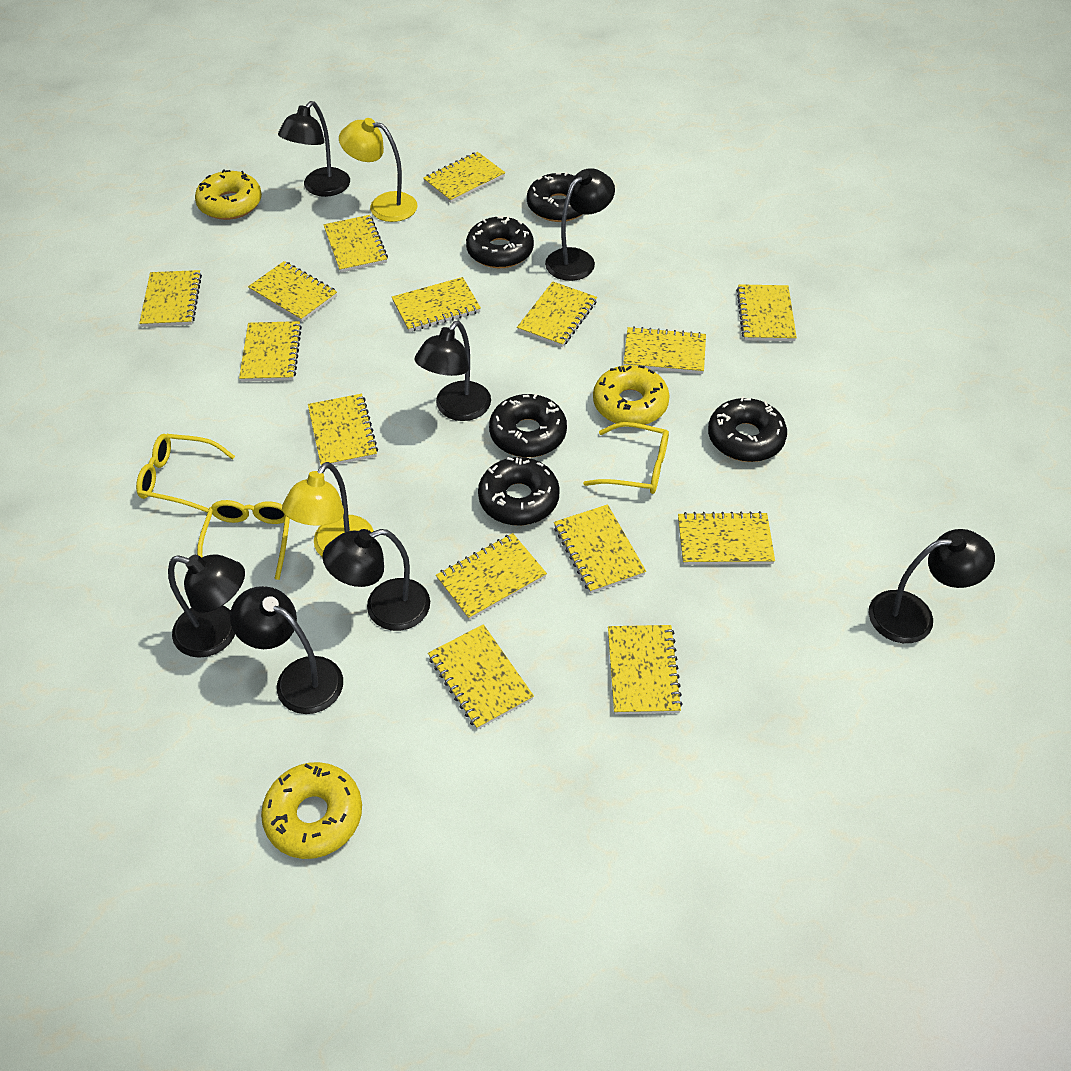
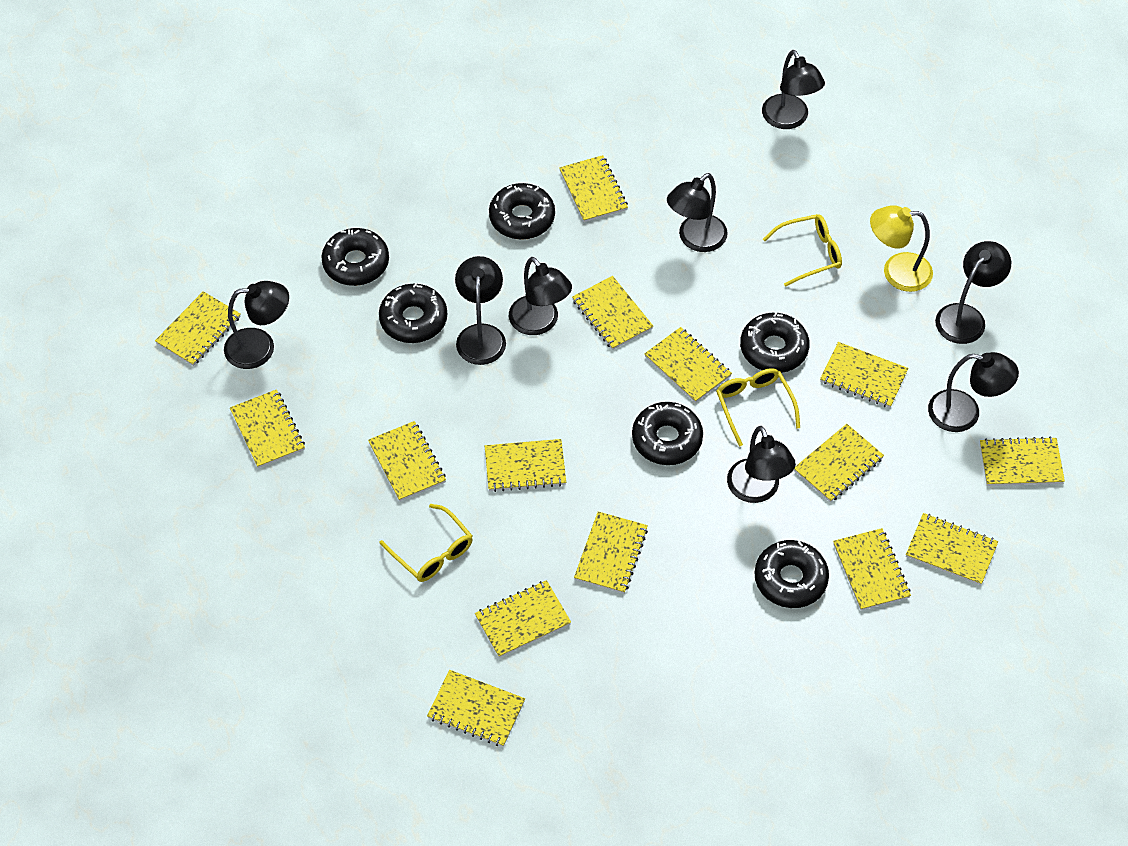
black donut: 5 -> 6
black lamp: 7 -> 8
yellow donut: 3 -> 0
yellow lamp: 2 -> 1

